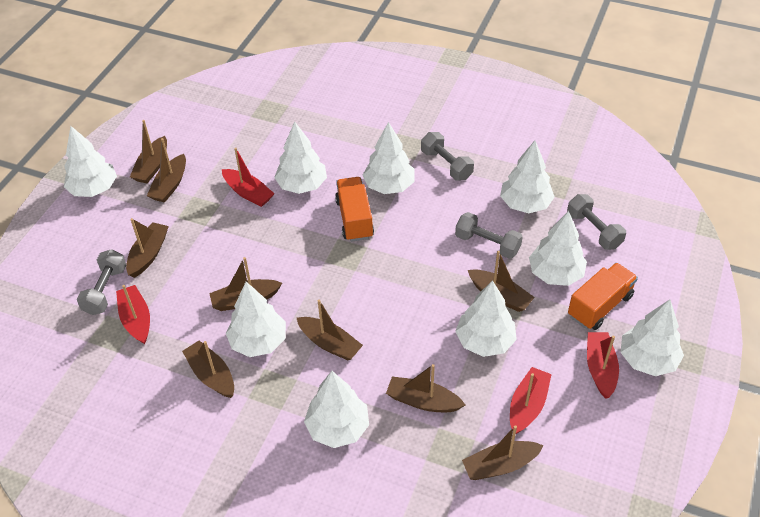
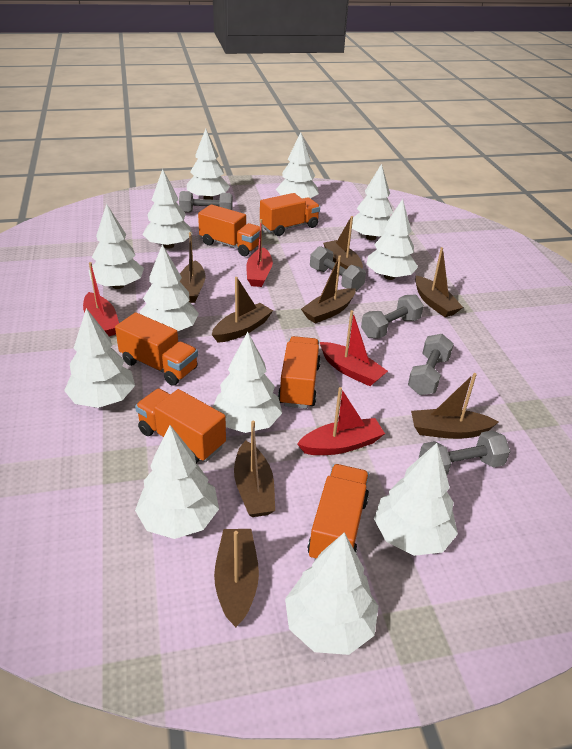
brown boat: 9 -> 8
grey dumbbell: 4 -> 5
orange truck: 2 -> 6
white tree: 9 -> 12

